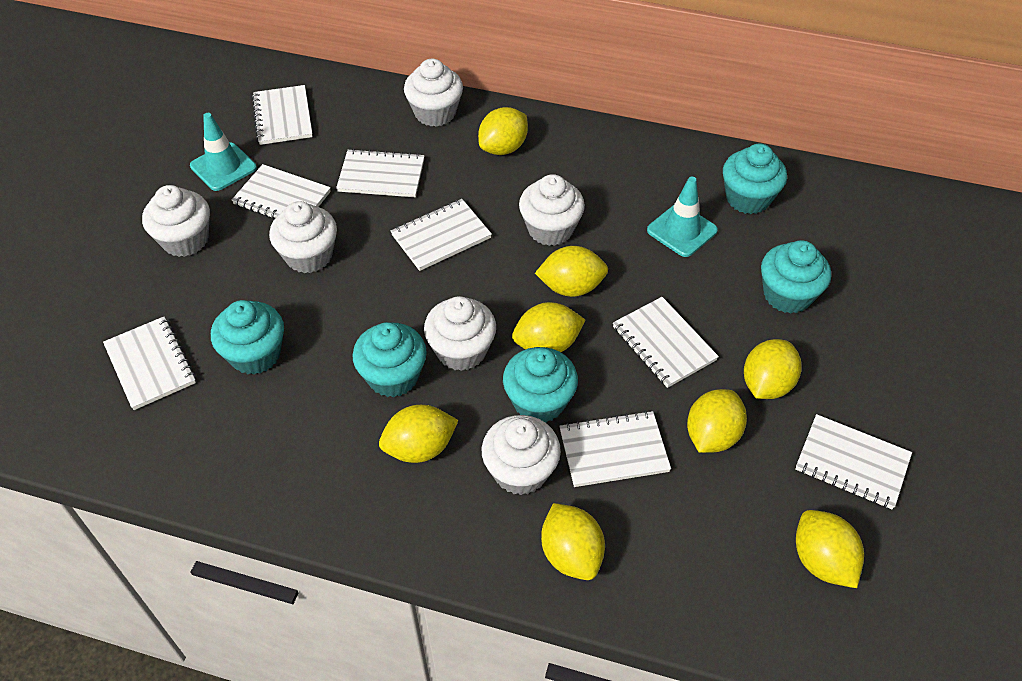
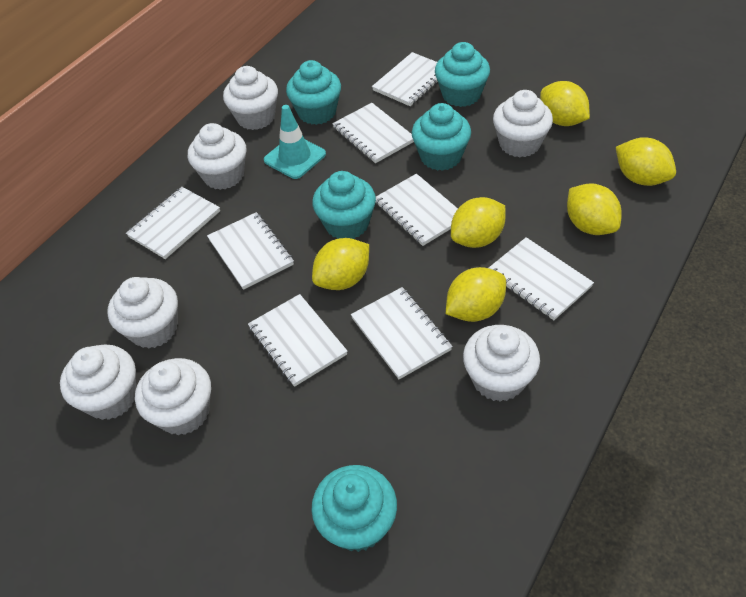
turquoise traffic cone: 2 -> 1
white cupcake: 6 -> 7
yellow lemon: 8 -> 6

